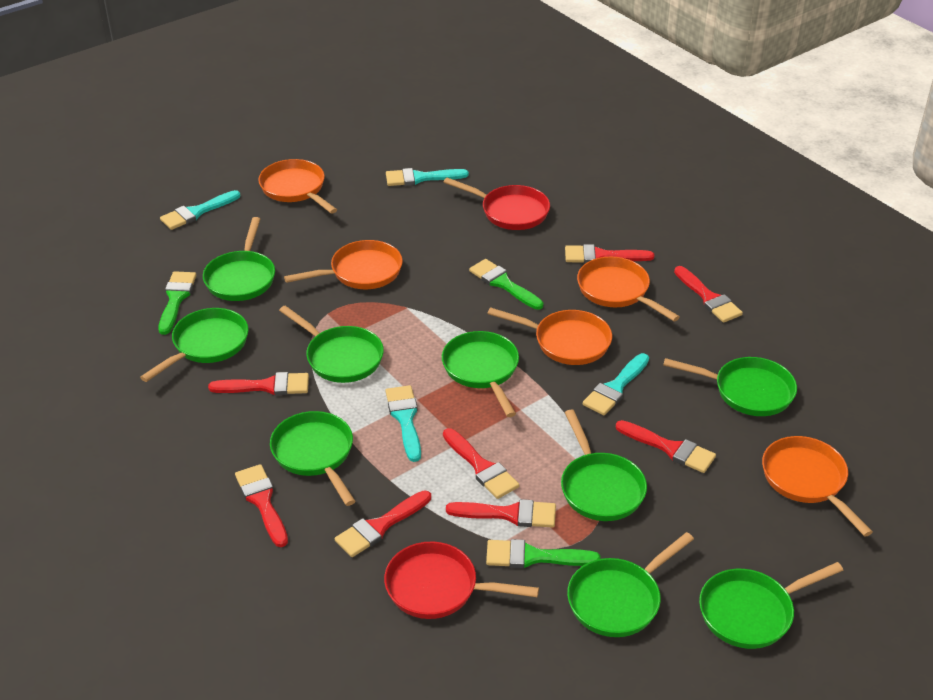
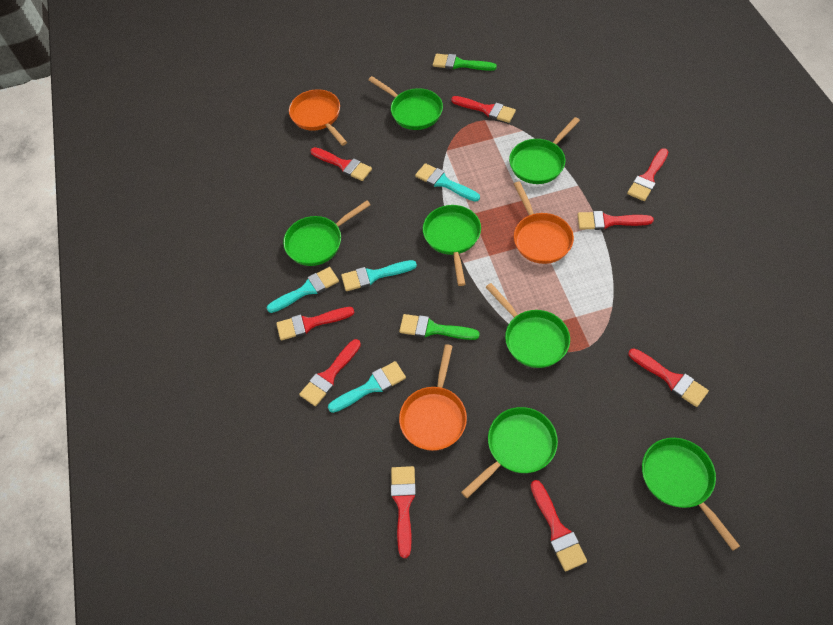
green brush: 3 -> 2
green pan: 9 -> 7
orange pan: 5 -> 3
red brush: 8 -> 9
red pan: 2 -> 0

